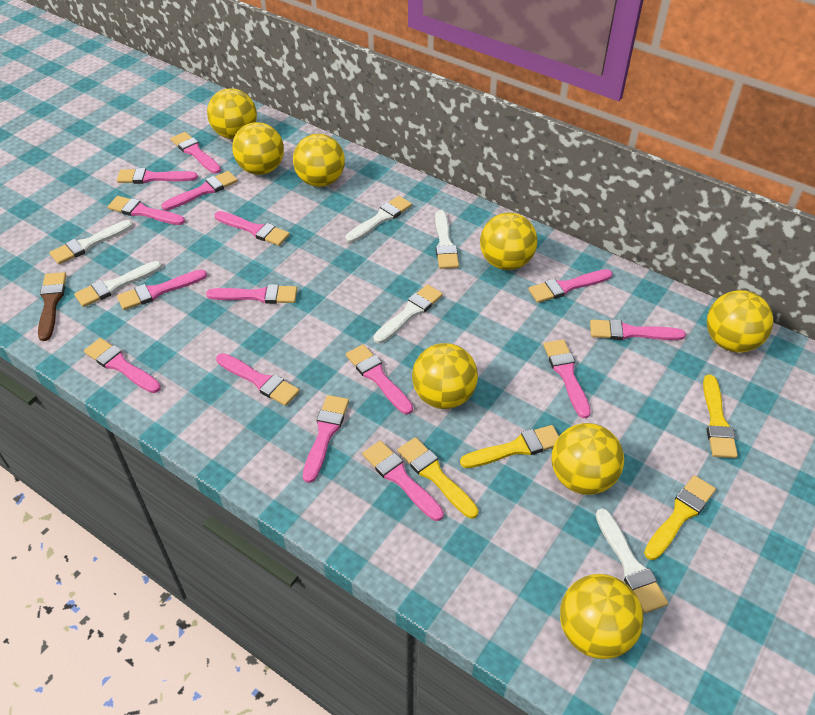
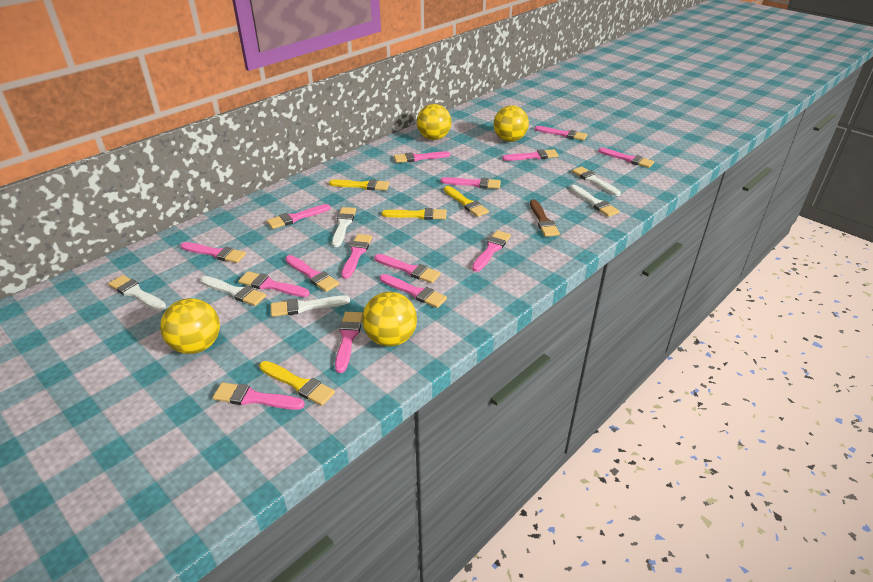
yellow ball: 8 -> 4

